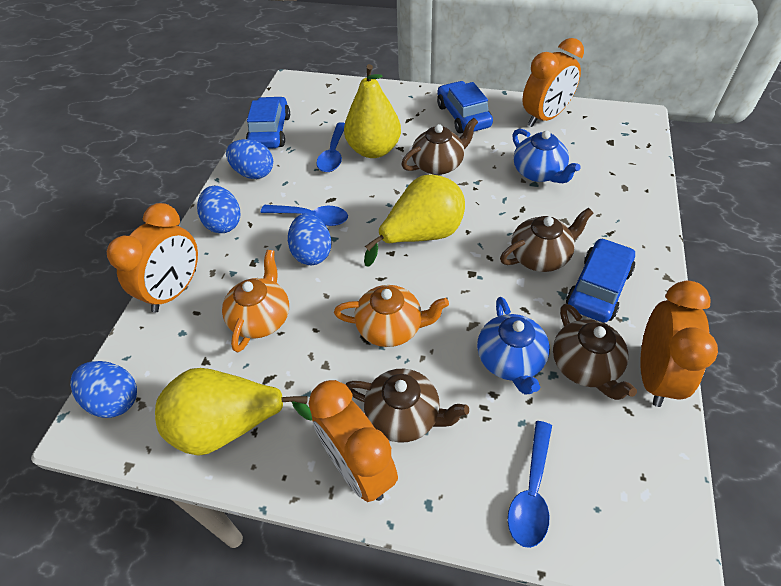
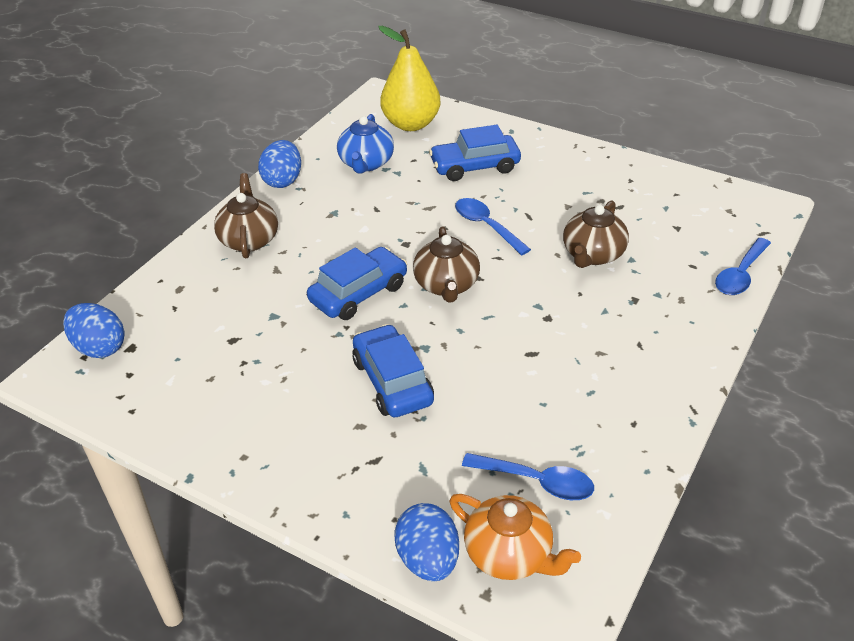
blue egg: 4 -> 3
blue teapot: 2 -> 1
brown teapot: 4 -> 3
orange clock: 4 -> 0
orange teapot: 2 -> 1
yellow pear: 3 -> 1

